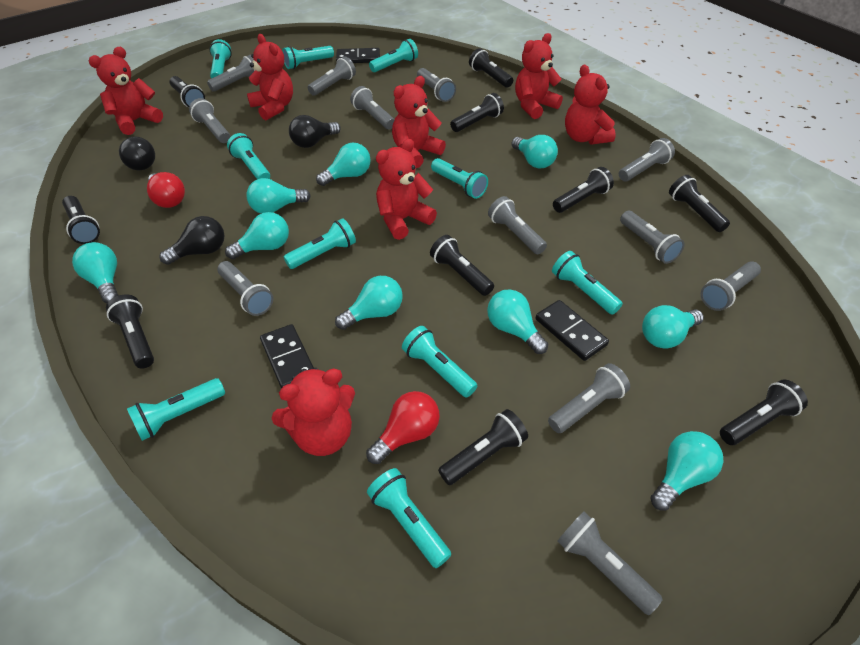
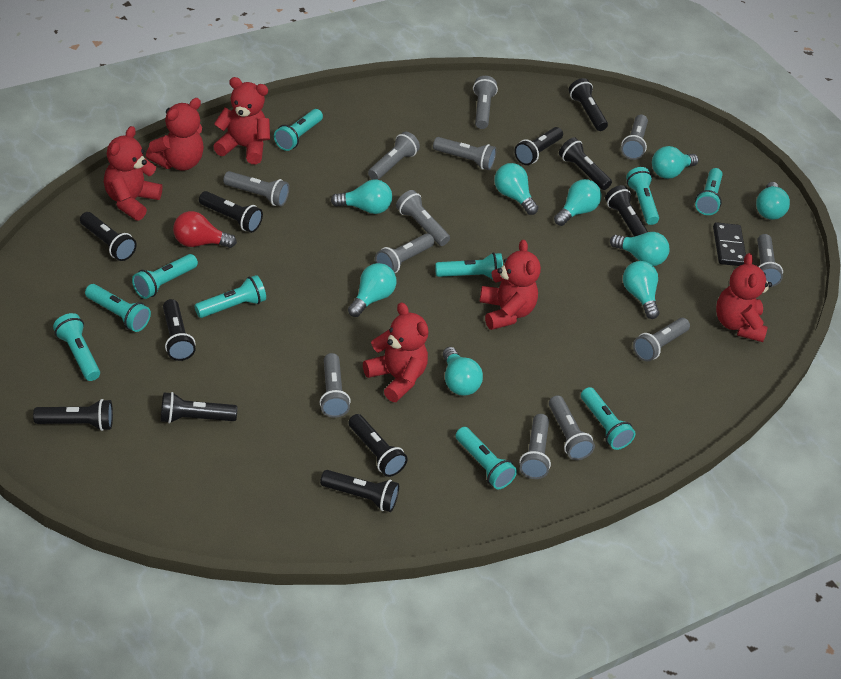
black domino: 3 -> 1
black flashlight: 10 -> 11
black light bulb: 3 -> 0
red light bulb: 2 -> 1
red teddy bear: 7 -> 6

